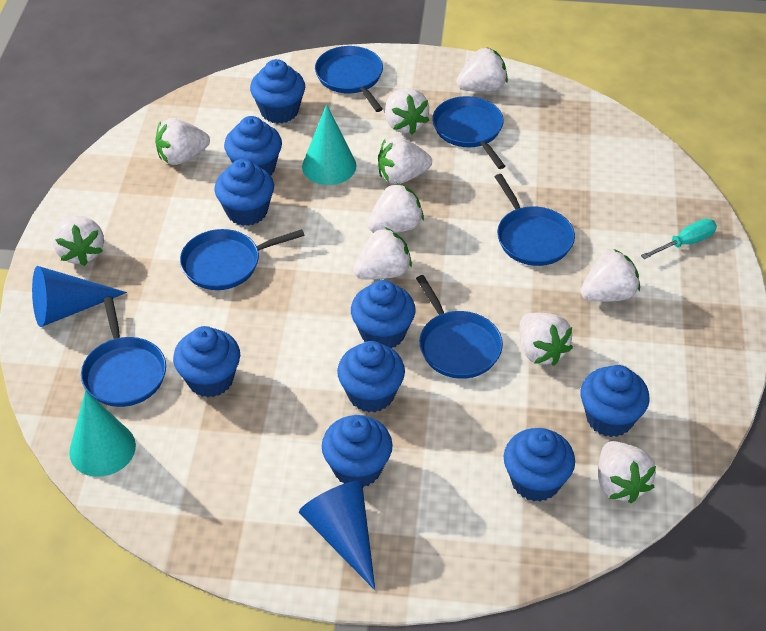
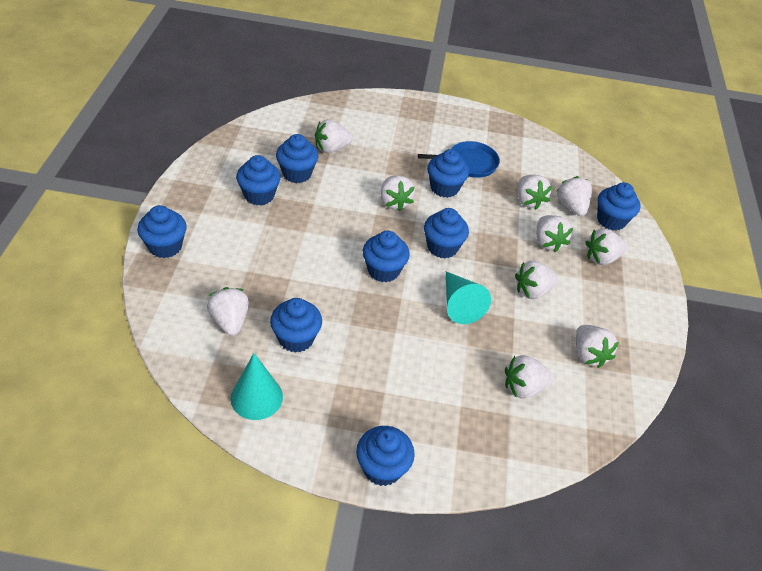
blue cone: 2 -> 0
blue pan: 6 -> 1
turquoise screwdriver: 1 -> 0

